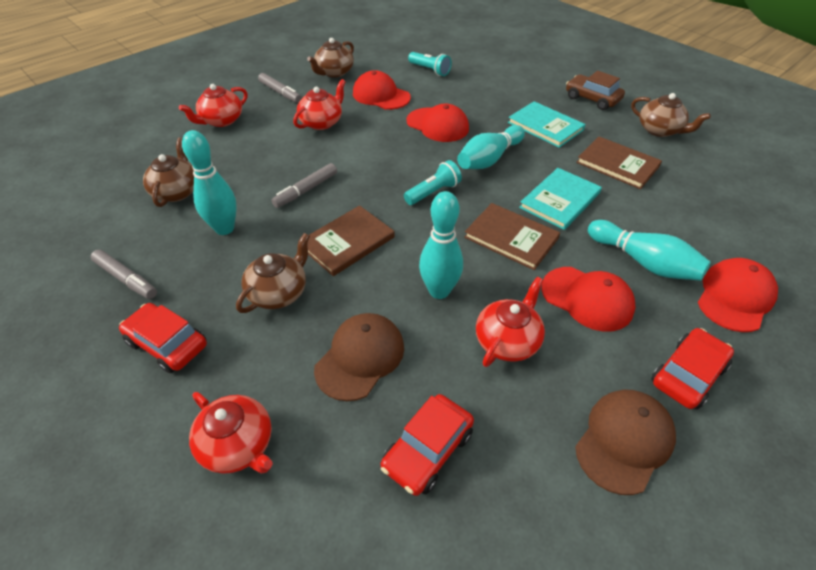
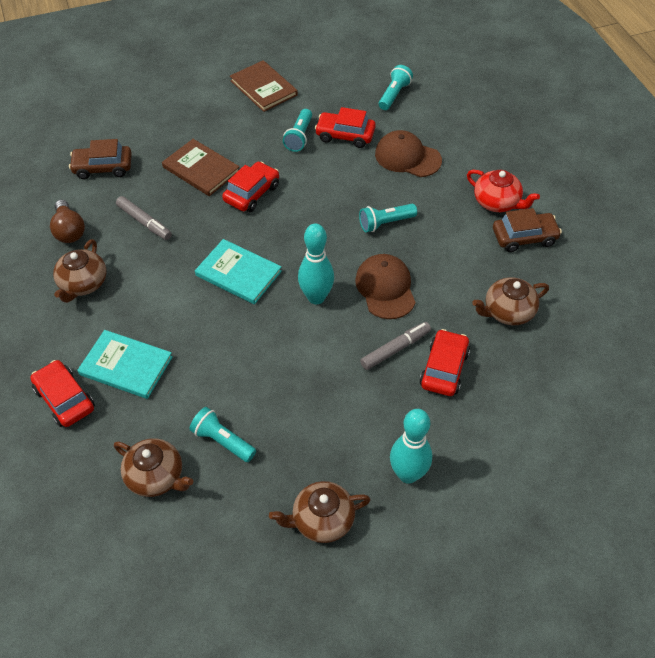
brown book: 3 -> 2
brown car: 1 -> 2
brown light bulb: 0 -> 1
grey marker: 3 -> 2
red cap: 4 -> 0
red car: 3 -> 4
red teapot: 4 -> 1
turquoise bowling pin: 4 -> 2
turquoise flashlight: 2 -> 4

